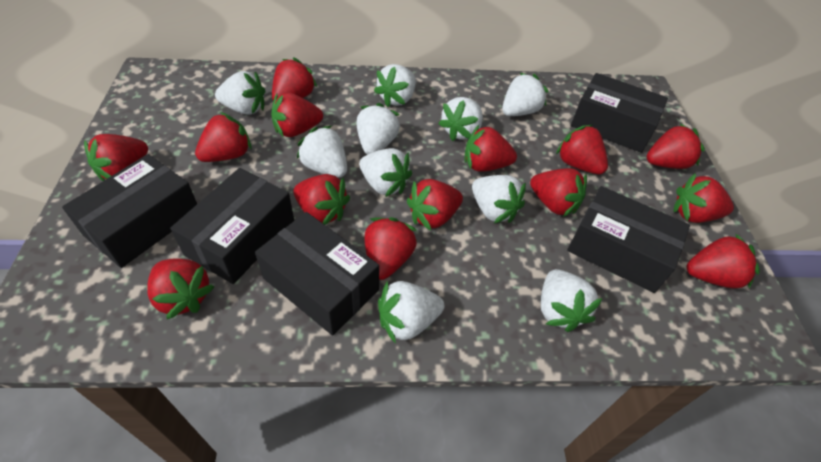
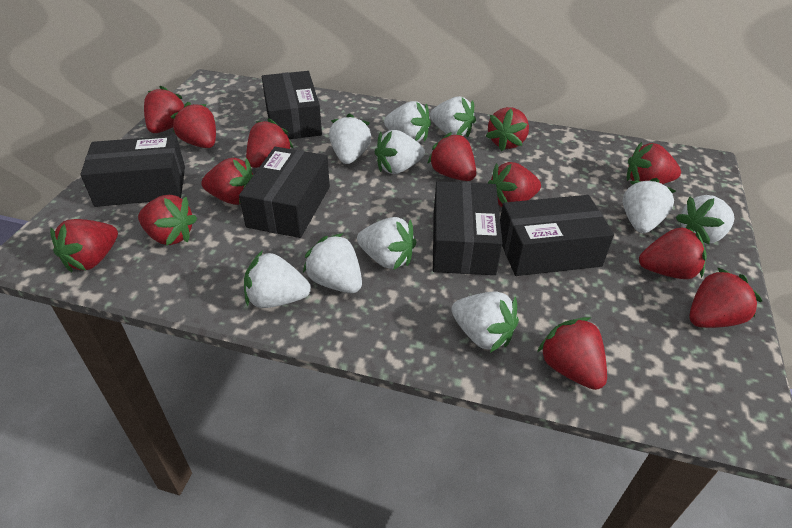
red strawberry: 14 -> 13

